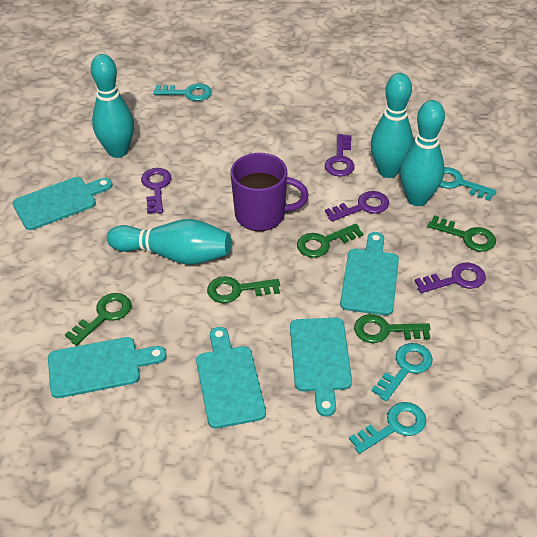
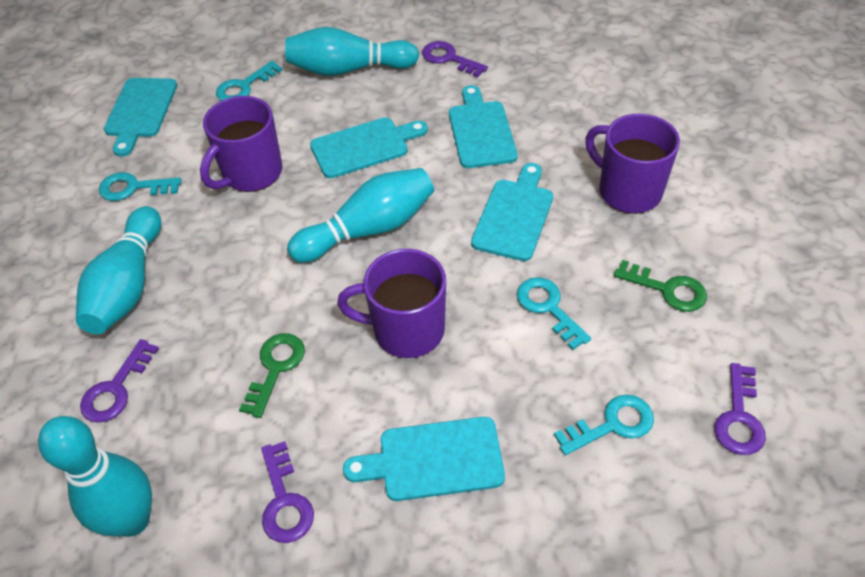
green key: 5 -> 2
purple mug: 1 -> 3

